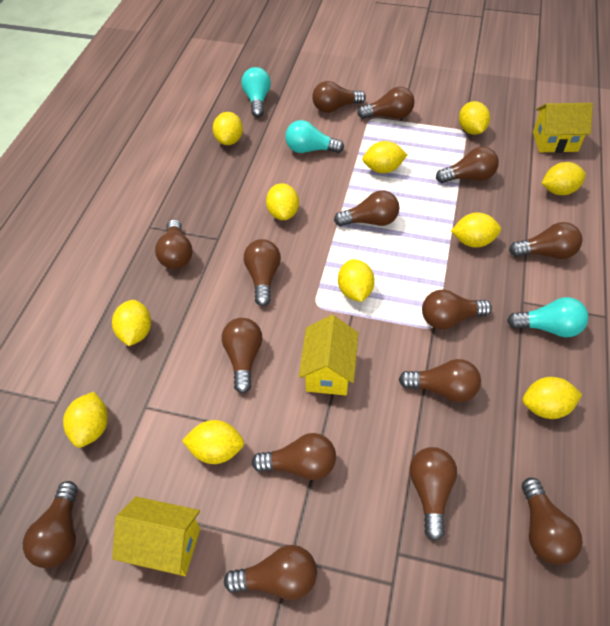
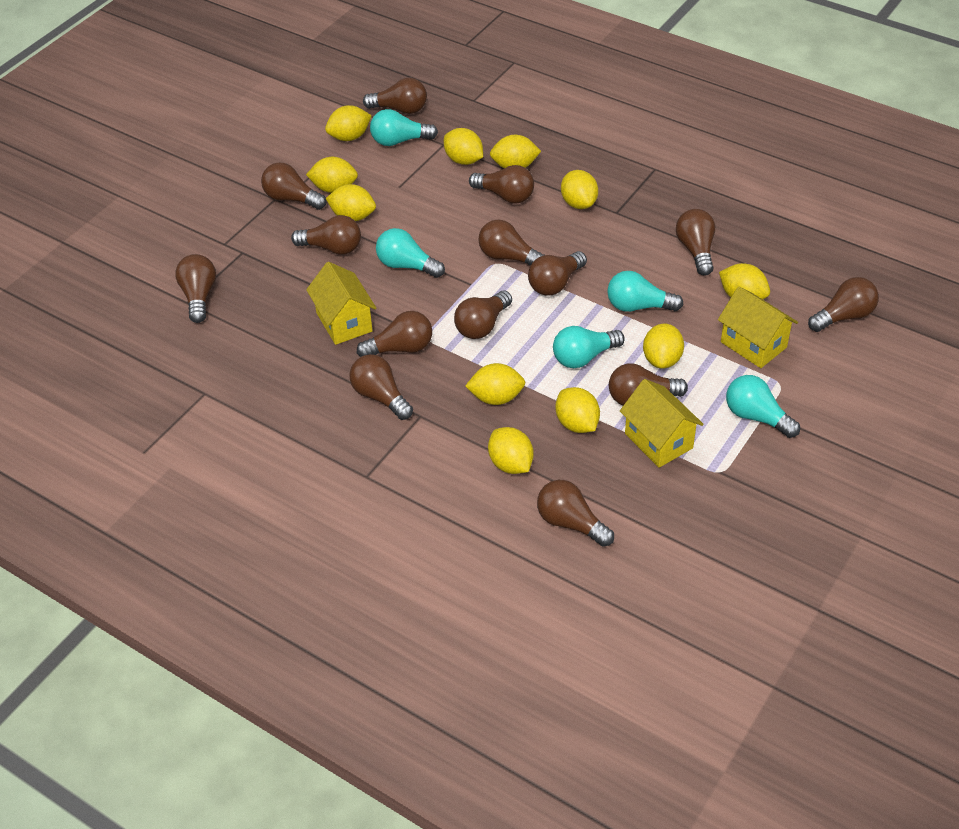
brown light bulb: 15 -> 14
turquoise light bulb: 3 -> 5

